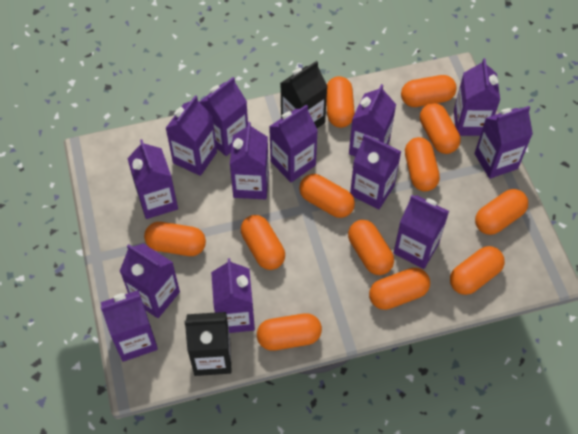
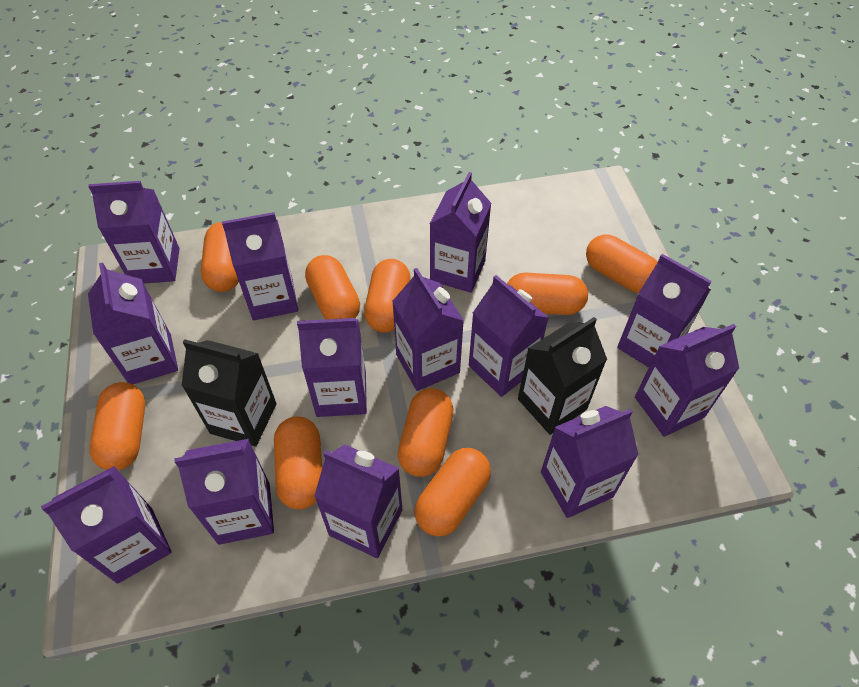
orange capsule: 12 -> 9

